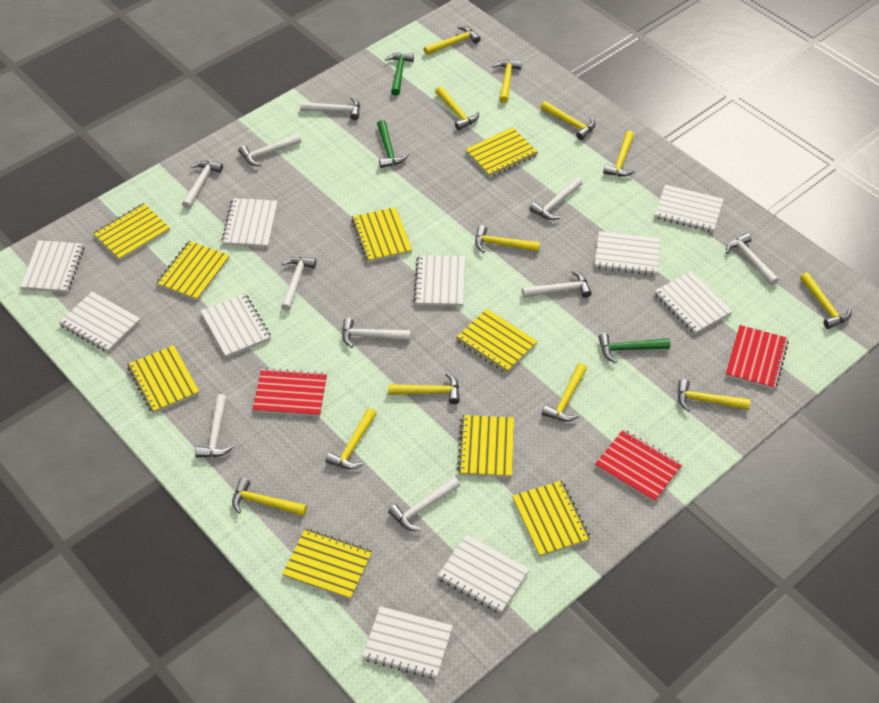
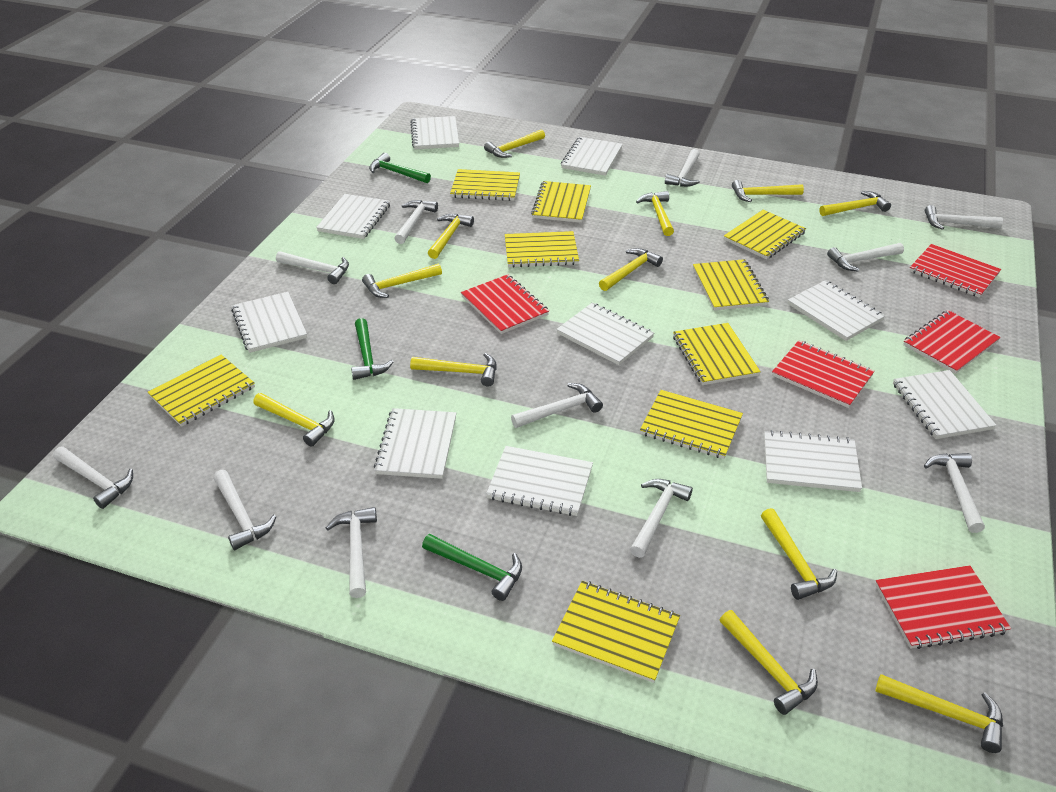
red notebook: 3 -> 5
white hammer: 10 -> 11

